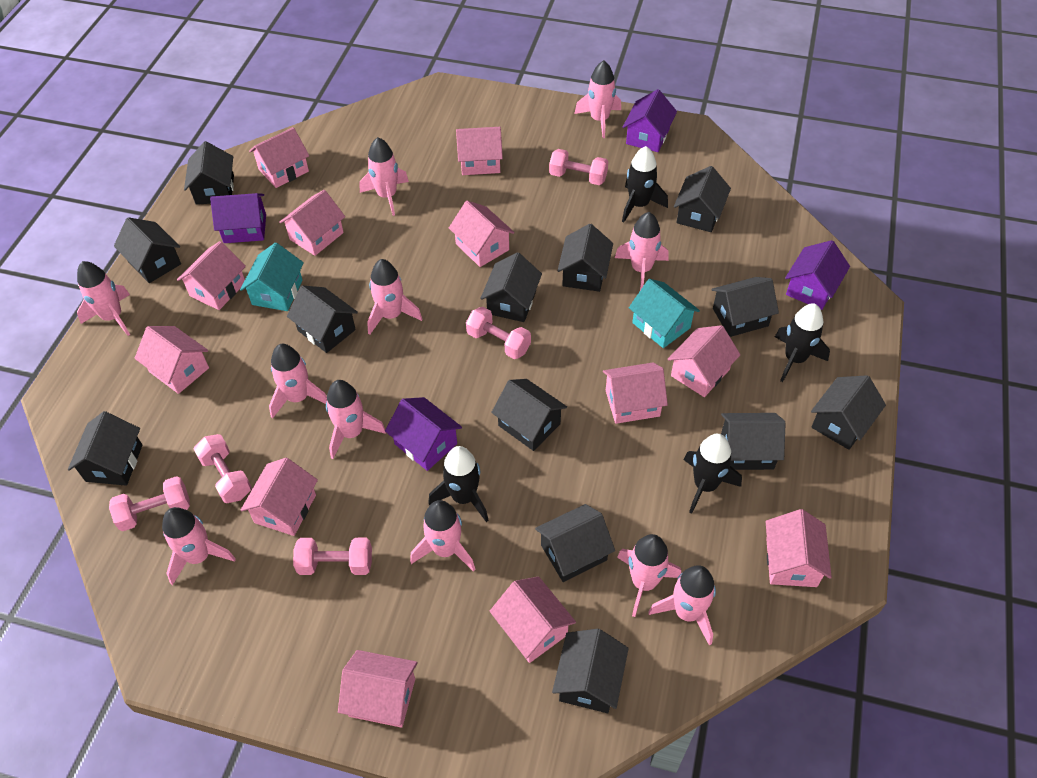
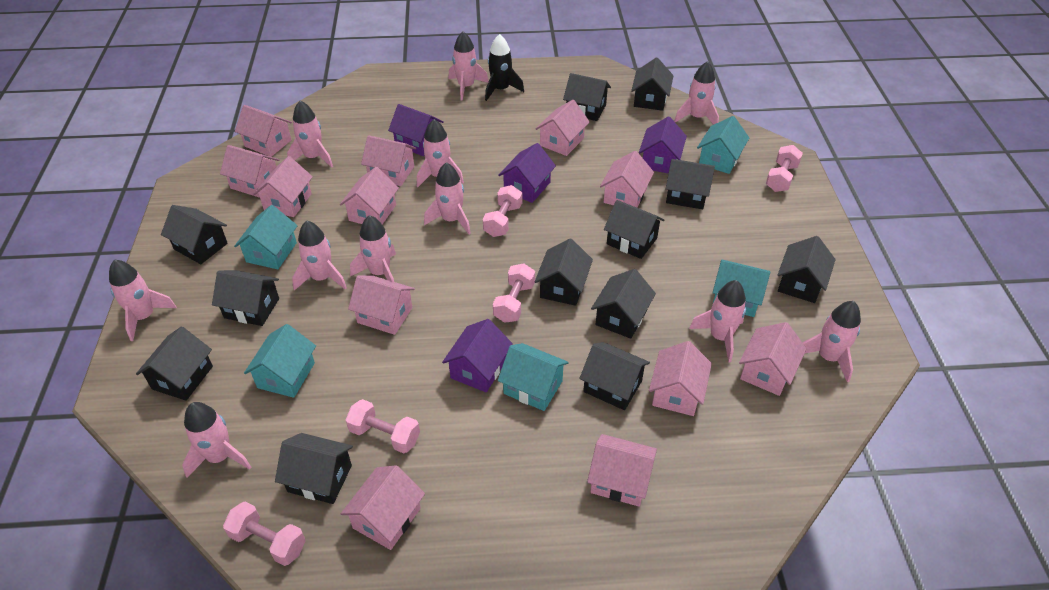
black house: 13 -> 12
black rocket: 4 -> 1
turquoise house: 2 -> 5

